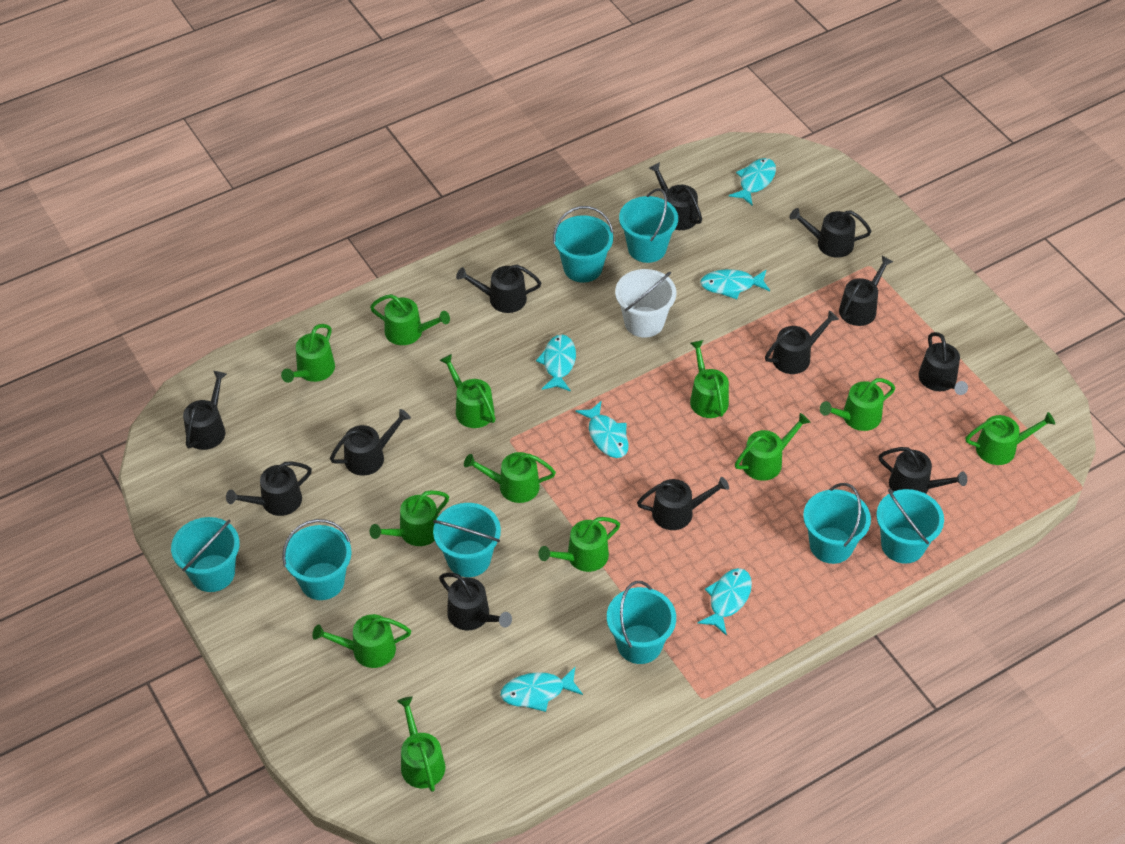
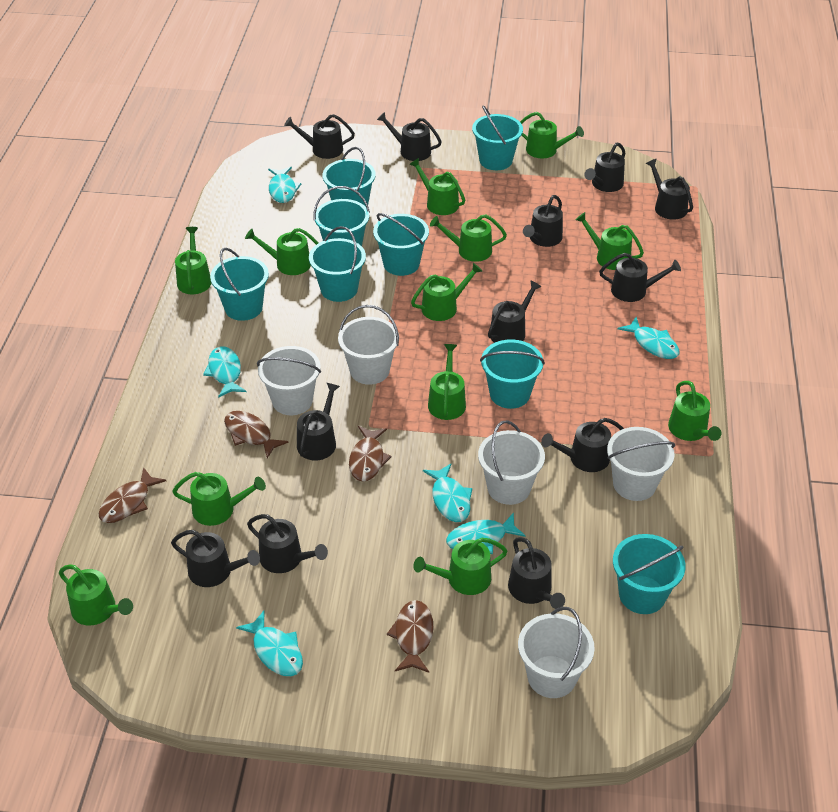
brown fish: 0 -> 4
white bucket: 1 -> 5

